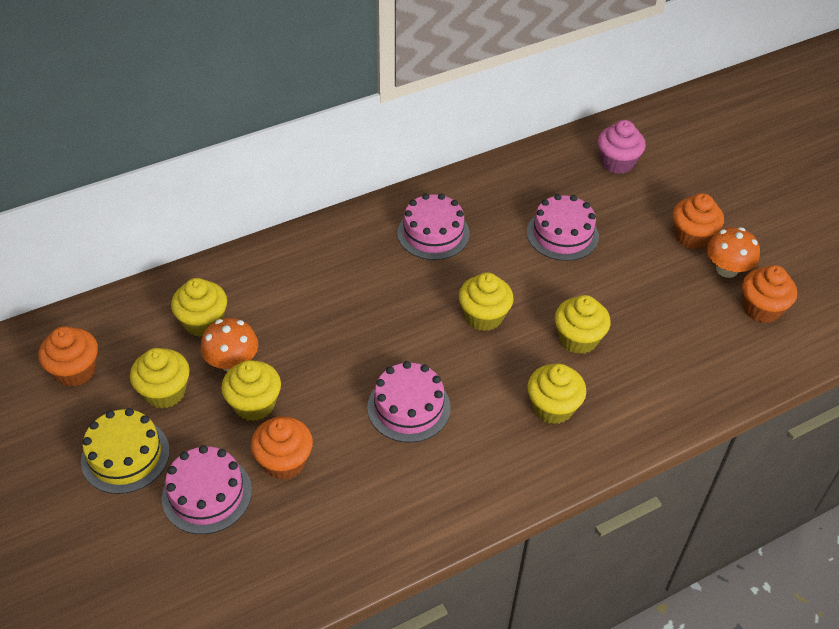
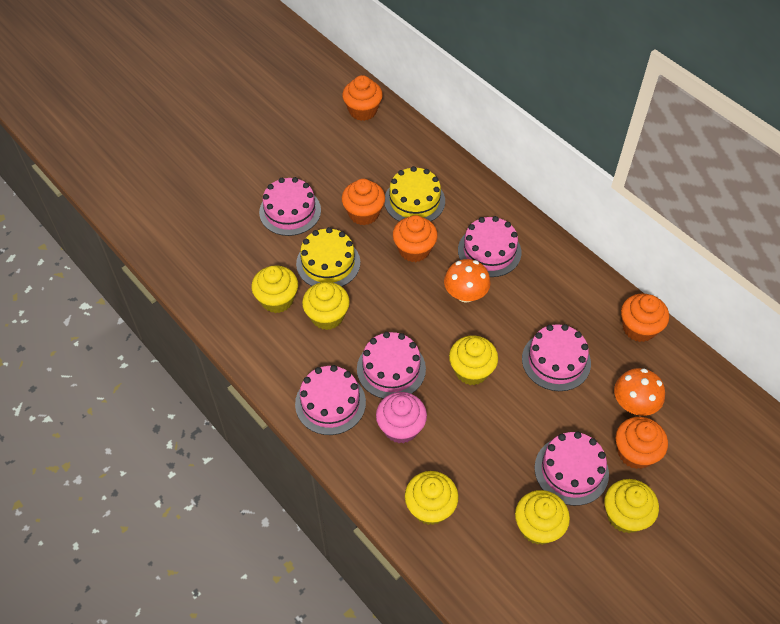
orange cupcake: 4 -> 5
pink cake: 4 -> 6
yellow cake: 1 -> 2

